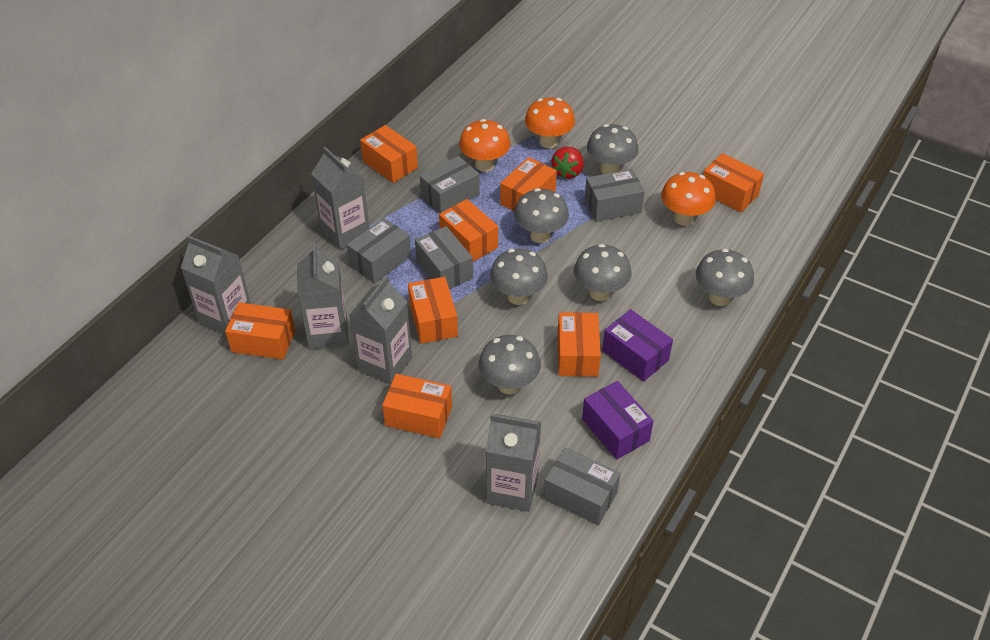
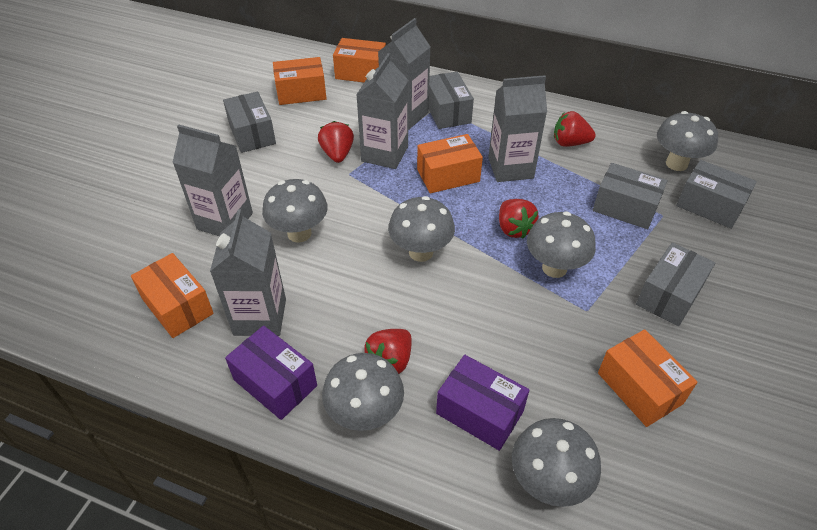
orange box: 8 -> 5
orange mushroom: 3 -> 0
red strawberry: 1 -> 4

